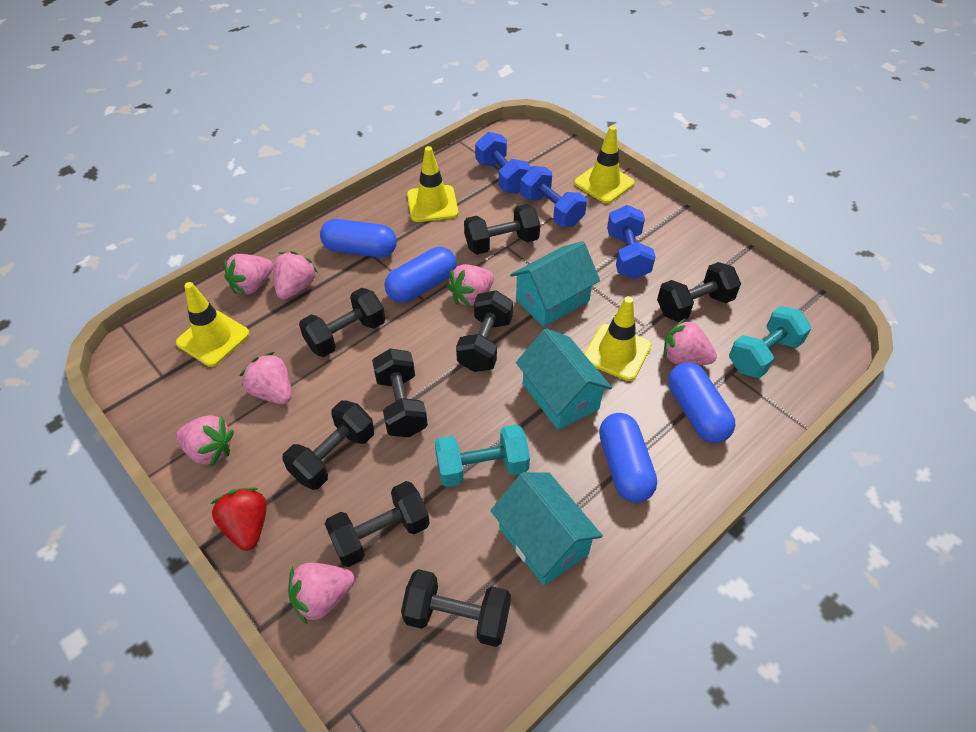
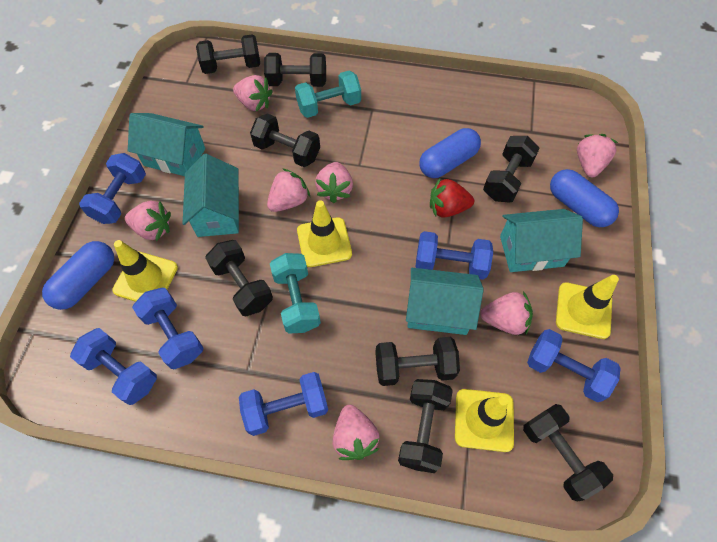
blue capsule: 4 -> 3
blue dumbbell: 3 -> 6
turquoise house: 3 -> 4

